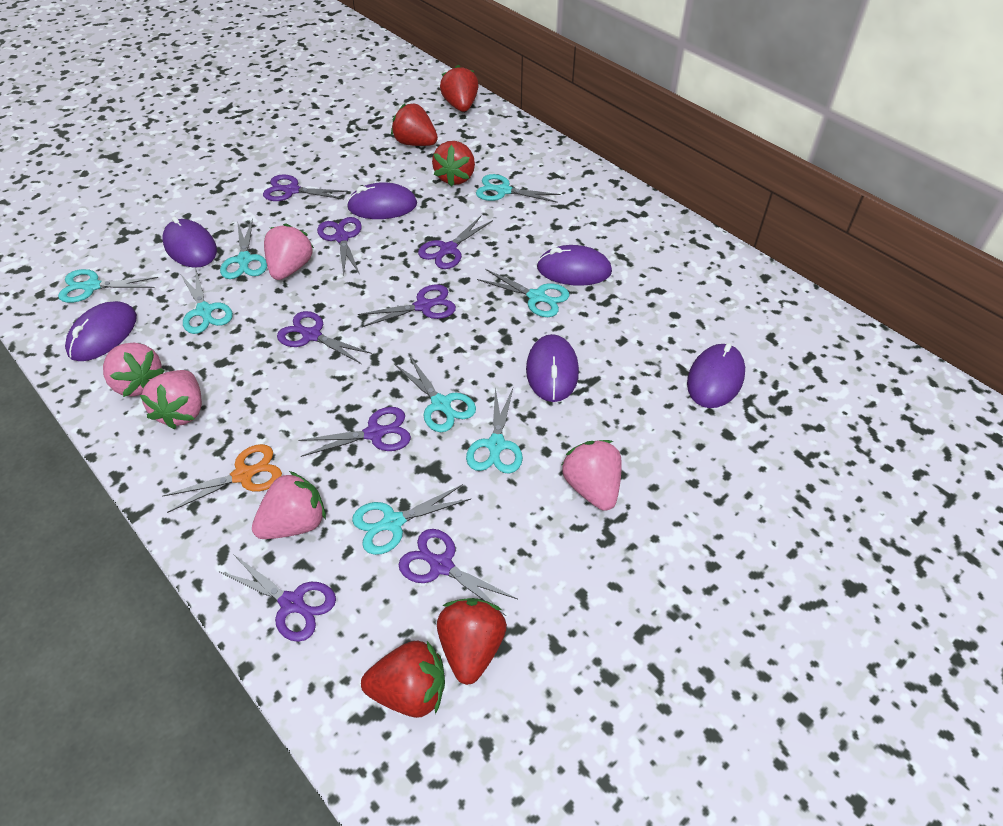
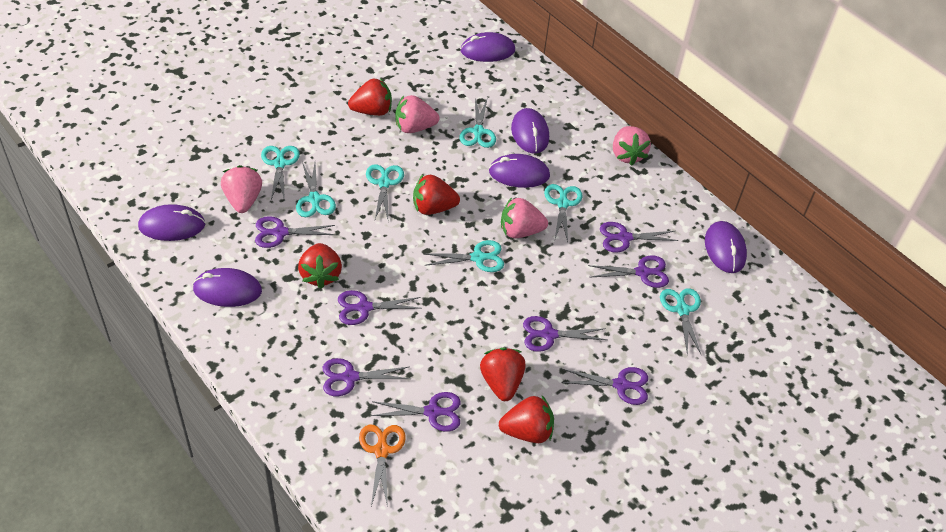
pink strawberry: 5 -> 4
turquoise scissors: 8 -> 7

